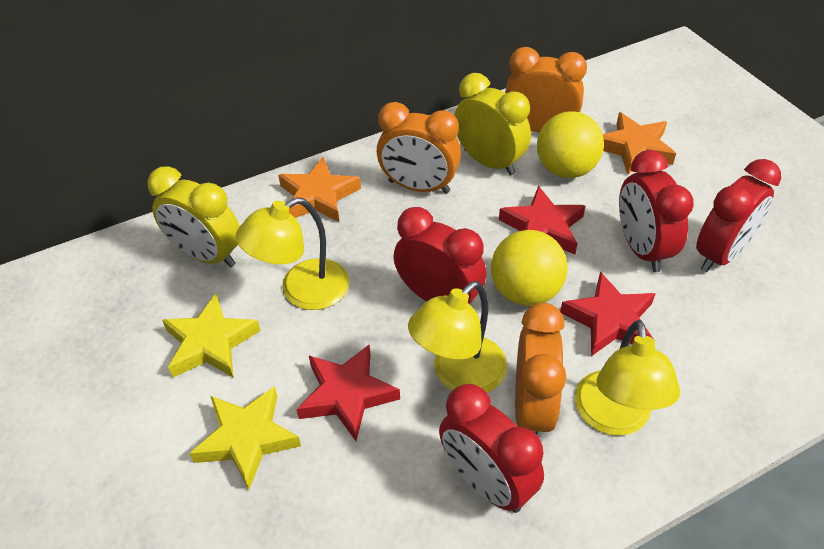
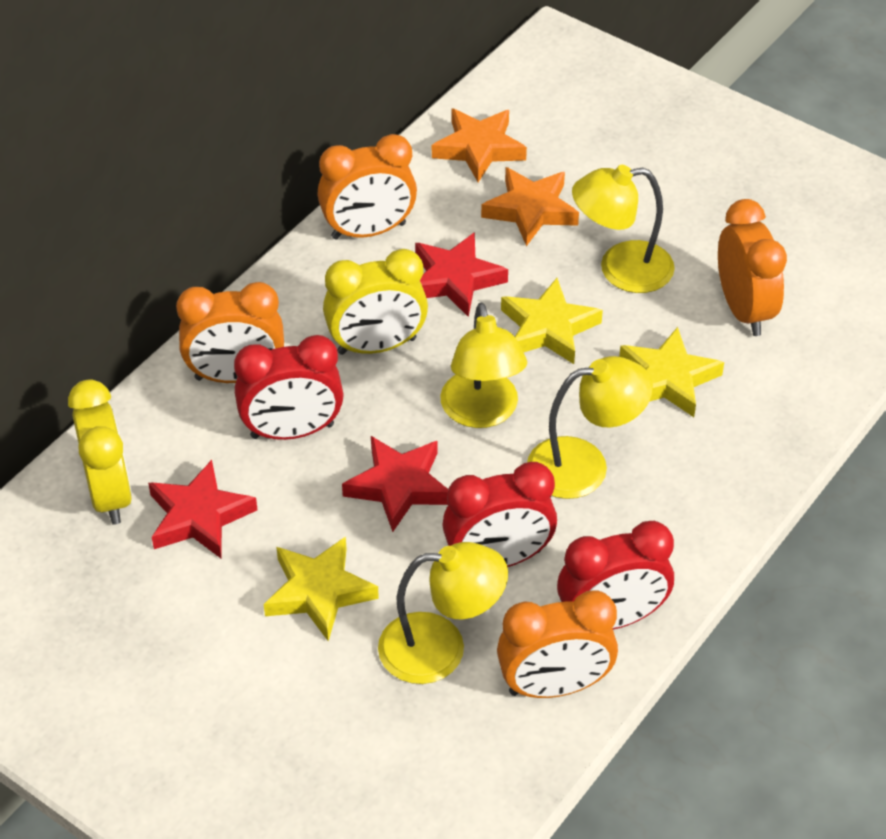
orange clock: 3 -> 4
red clock: 4 -> 3
yellow ball: 2 -> 0
yellow lamp: 3 -> 4
yellow star: 2 -> 3

